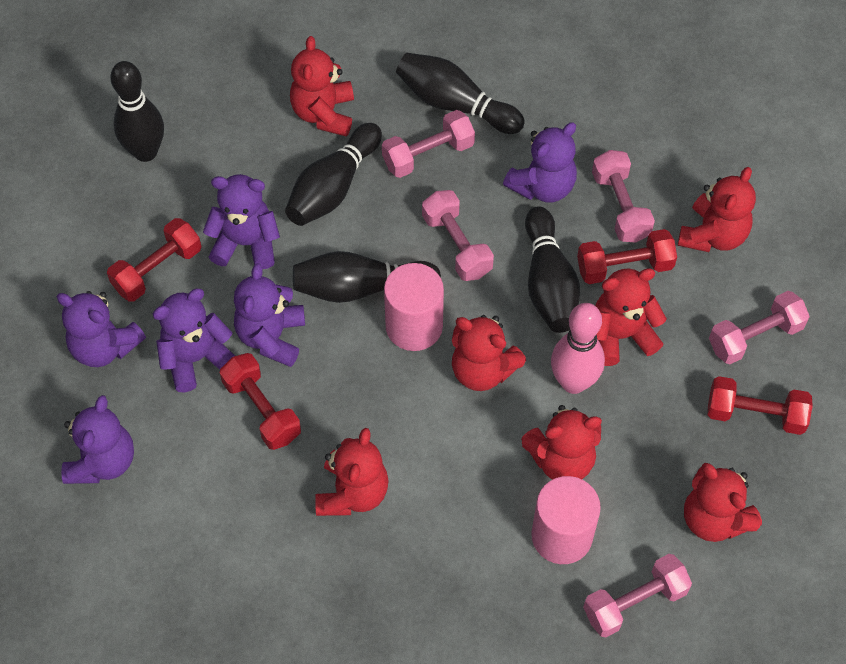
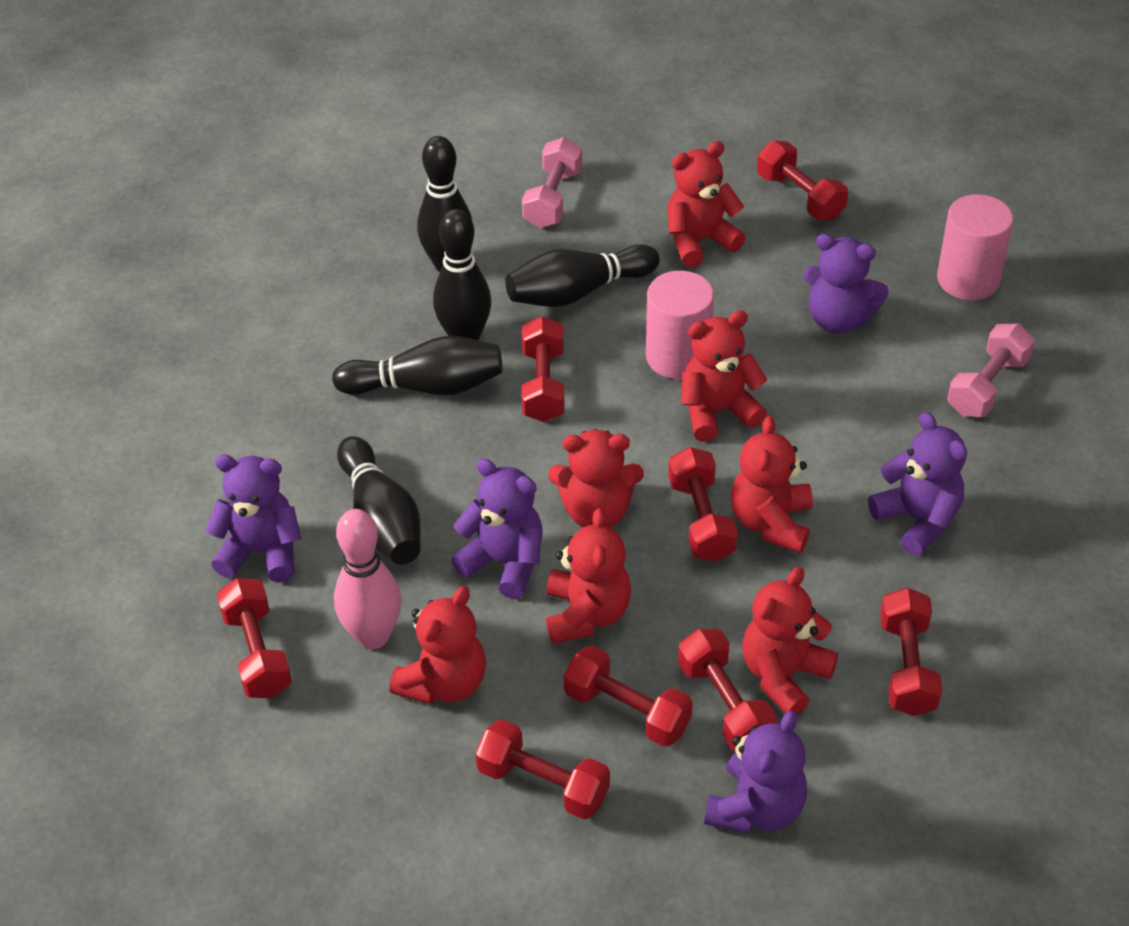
pink dumbbell: 5 -> 2
purple teddy bear: 6 -> 5
red dumbbell: 4 -> 8

